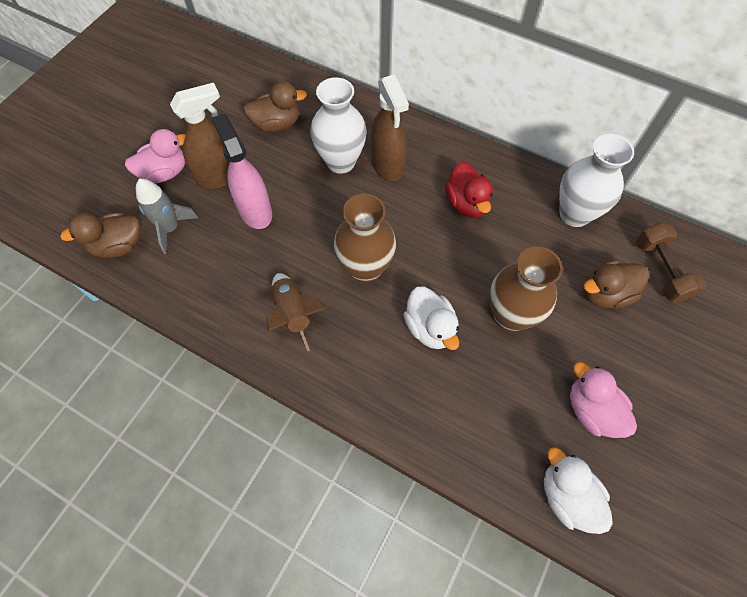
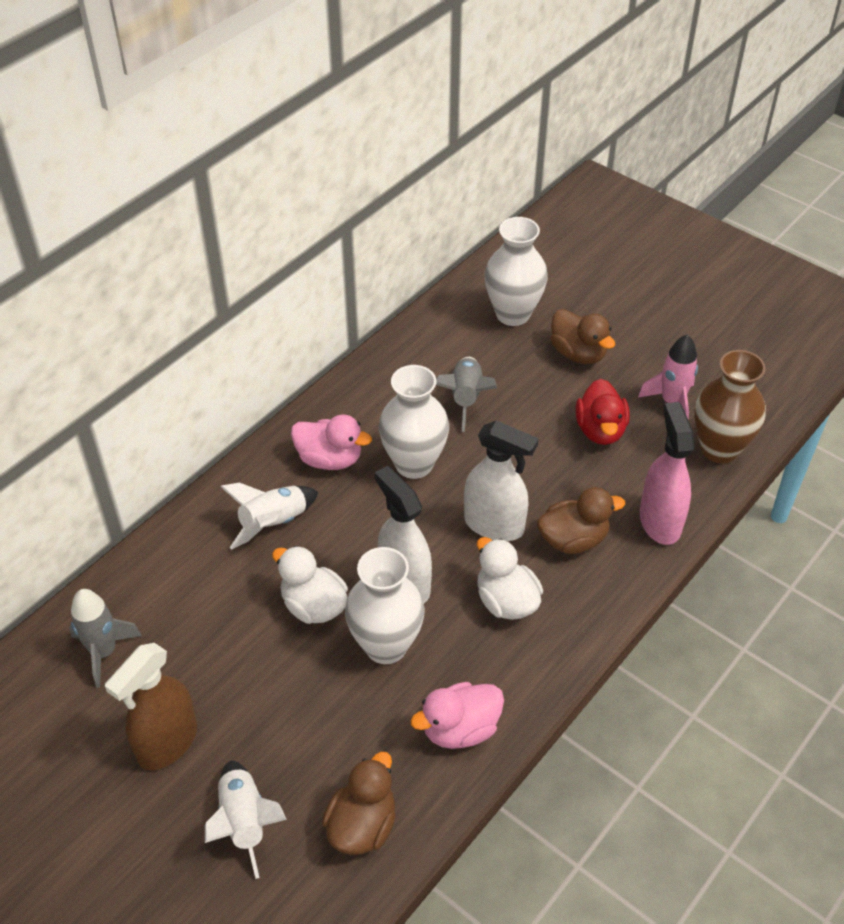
brown dumbbell: 1 -> 0
brown rocket: 1 -> 0
brown spray bottle: 2 -> 1
brown vase: 2 -> 1
grey rocket: 1 -> 2
pink rocket: 0 -> 1
white rocket: 0 -> 2
white spray bottle: 0 -> 2
white vase: 2 -> 3

